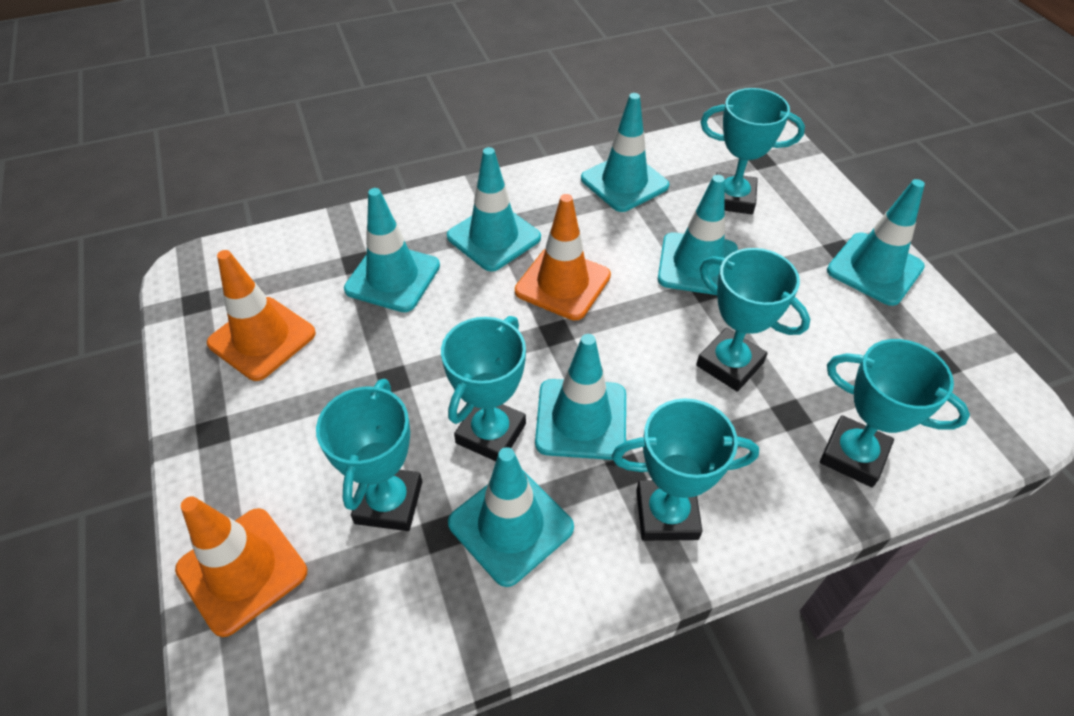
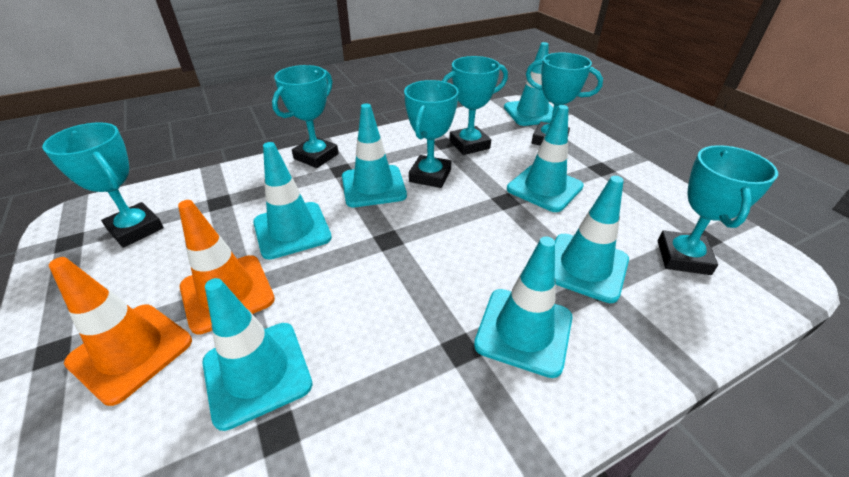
orange traffic cone: 3 -> 2

